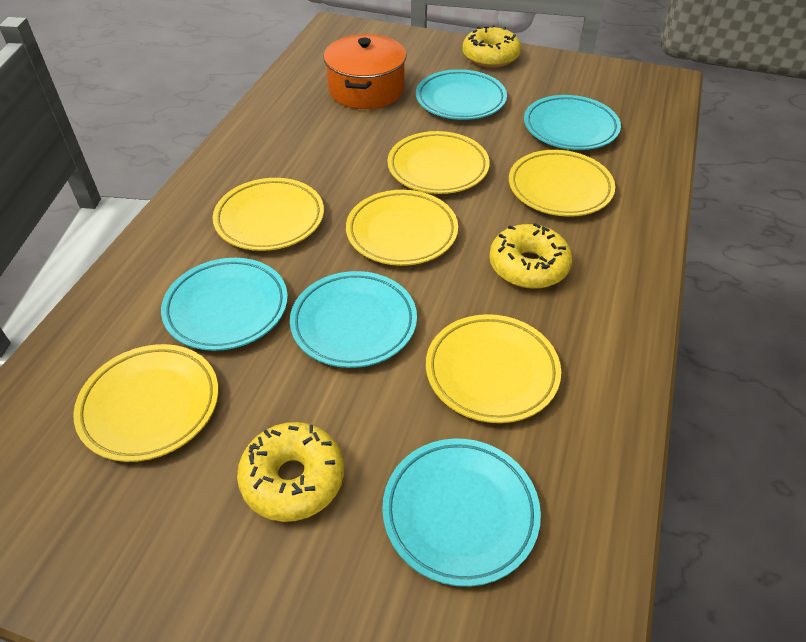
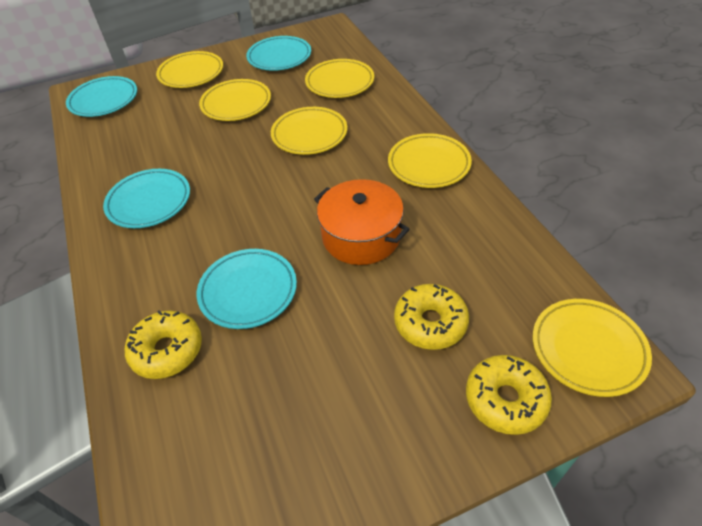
turquoise plate: 5 -> 4

